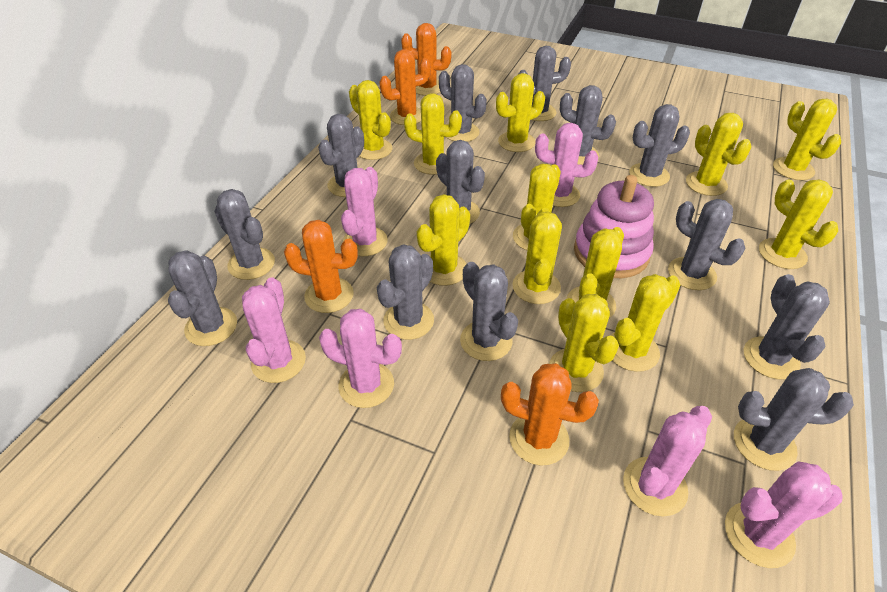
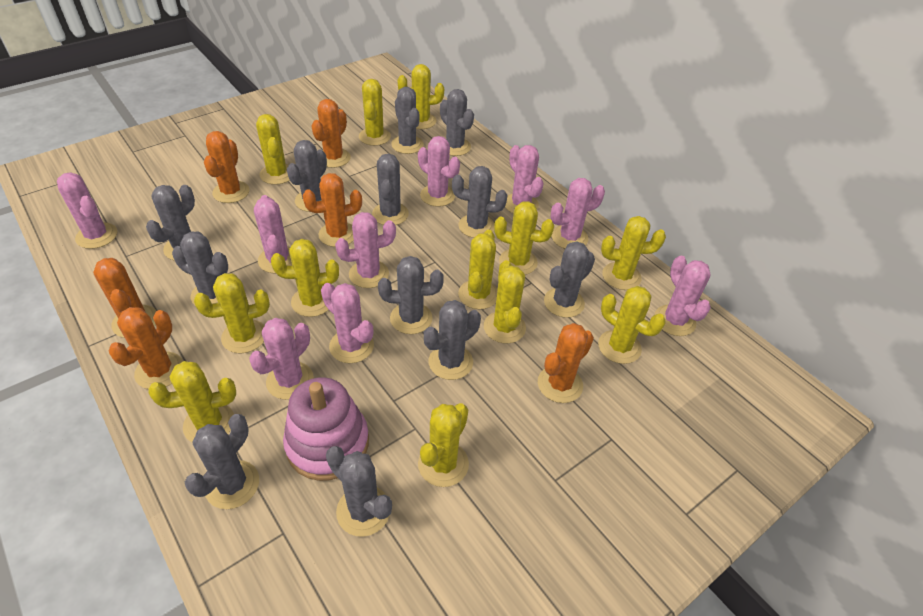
grey cactus: 13 -> 12
orange cactus: 4 -> 6
pink cactus: 6 -> 9

